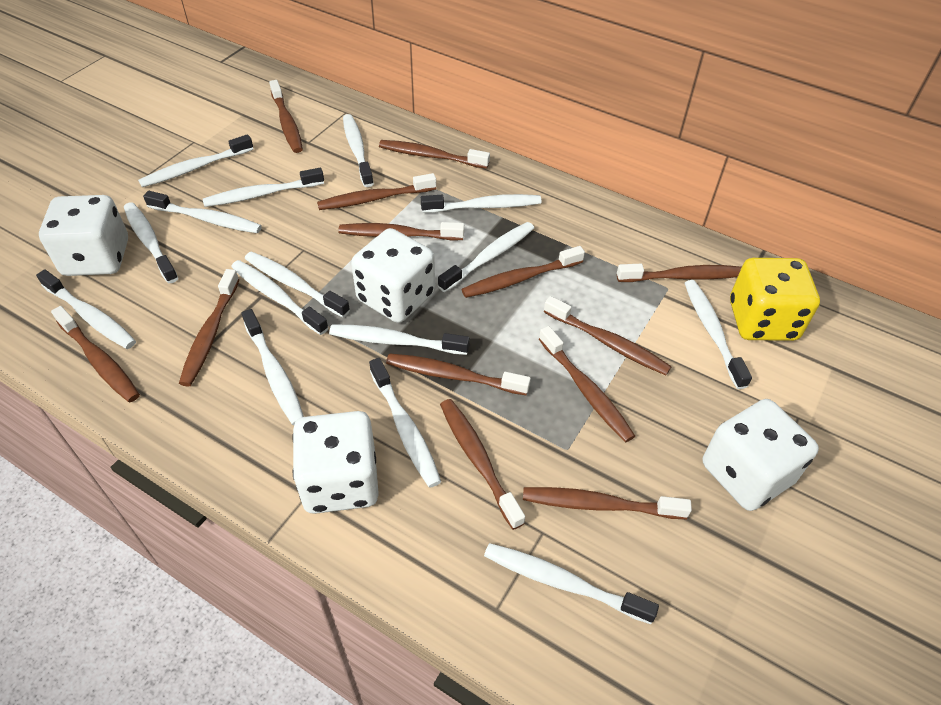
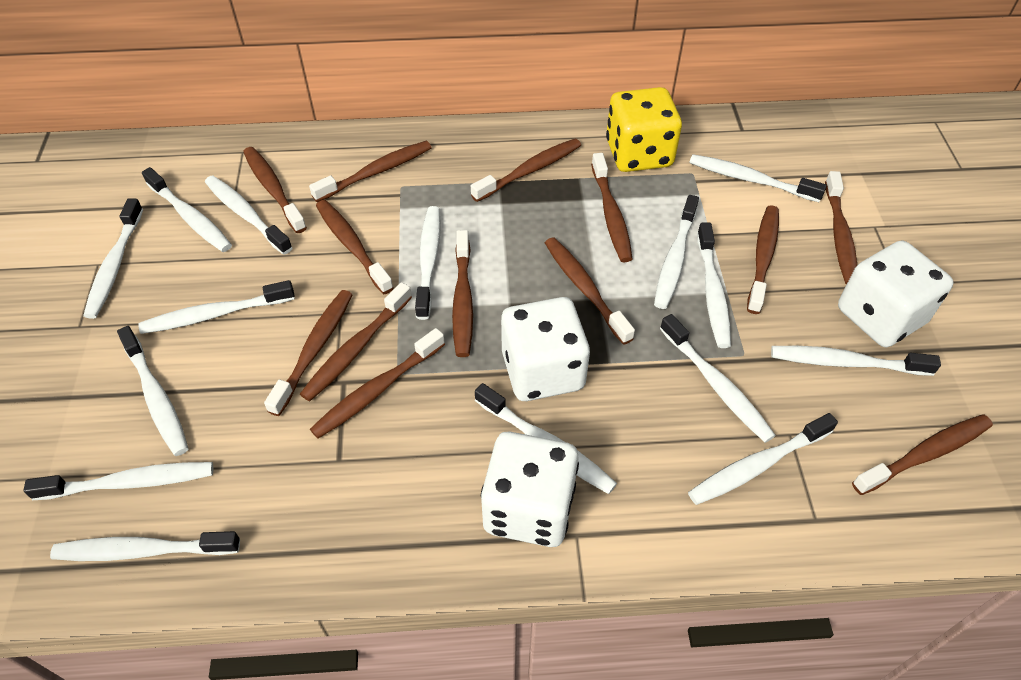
white dice: 4 -> 3

